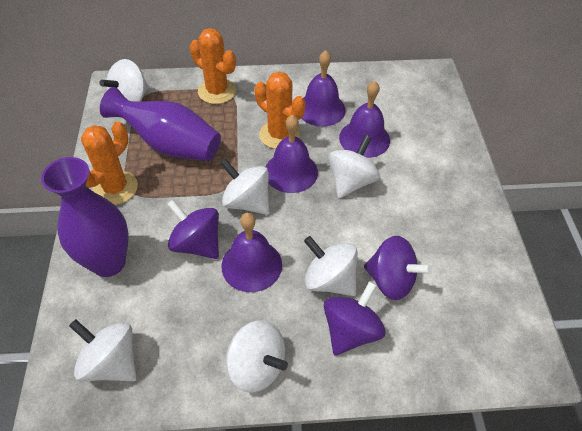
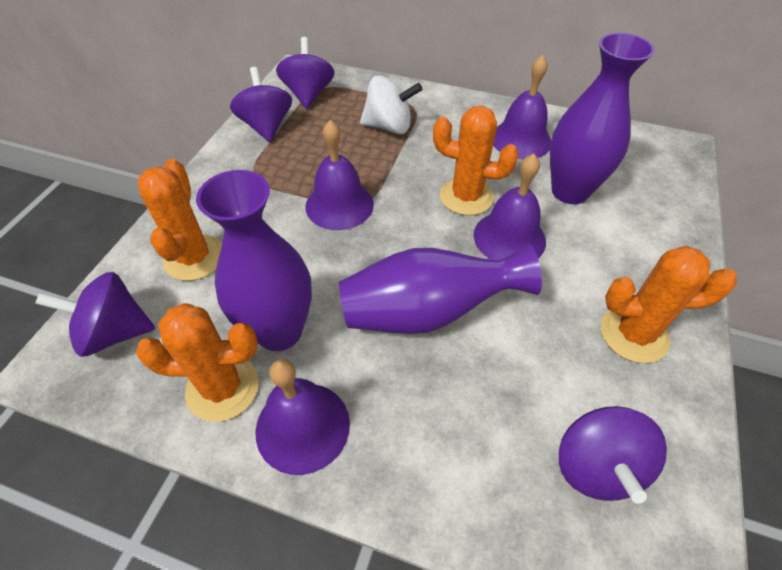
orange cactus: 3 -> 4
purple spinning top: 3 -> 4
purple vase: 2 -> 3
white spinning top: 6 -> 1

